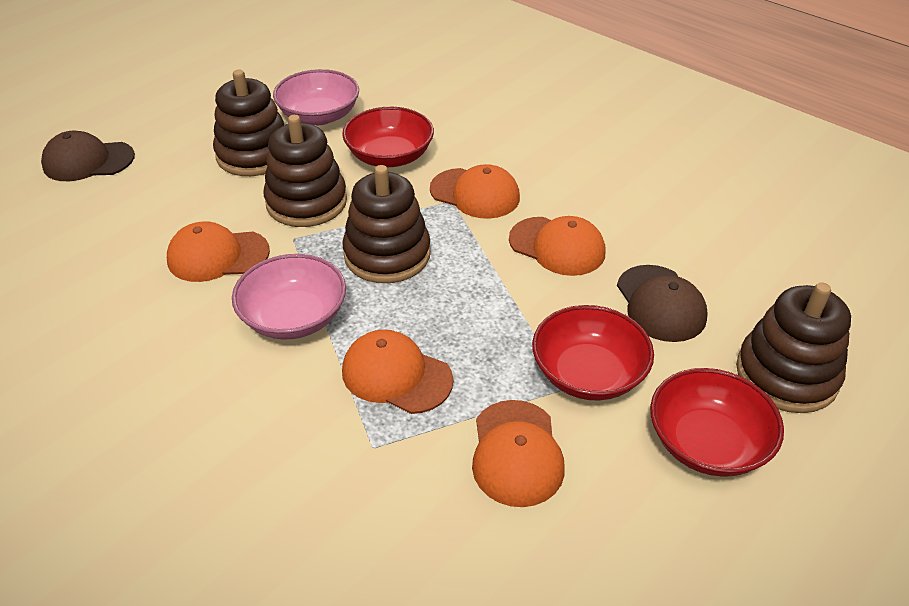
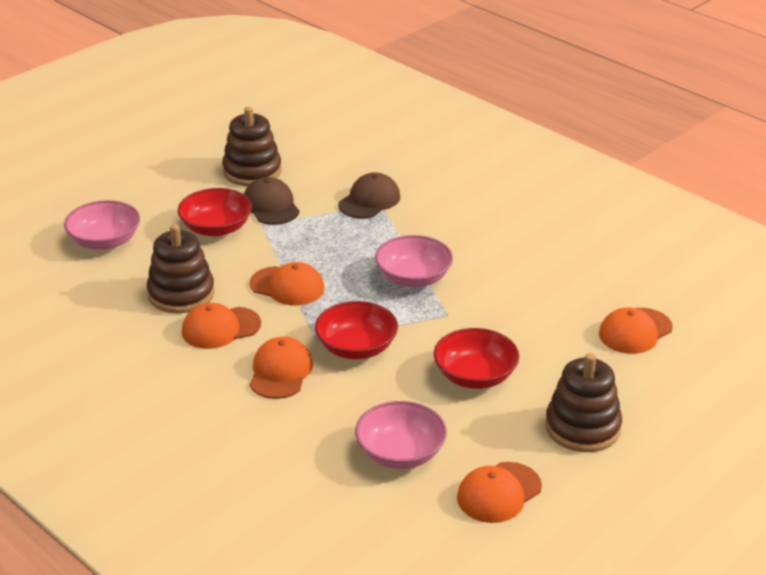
brown stacking toy: 4 -> 3
pink bowl: 2 -> 3

